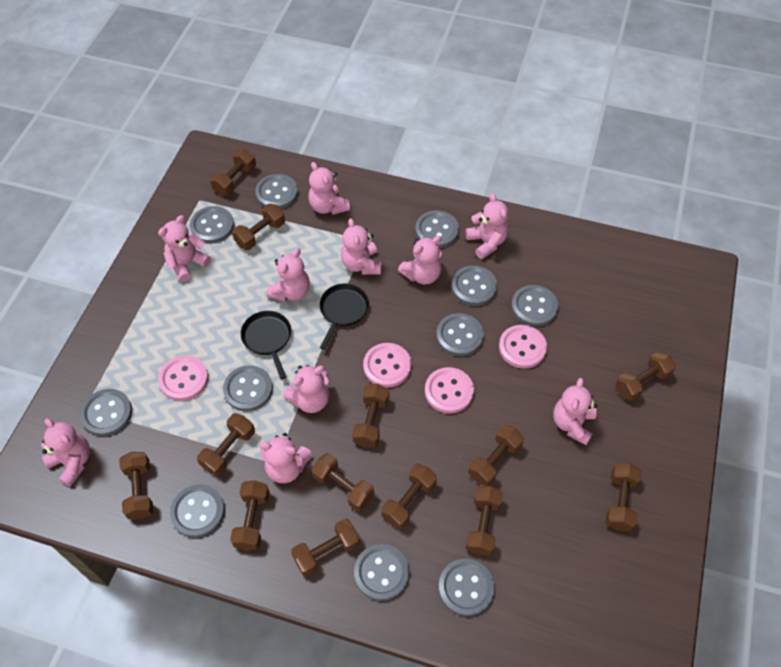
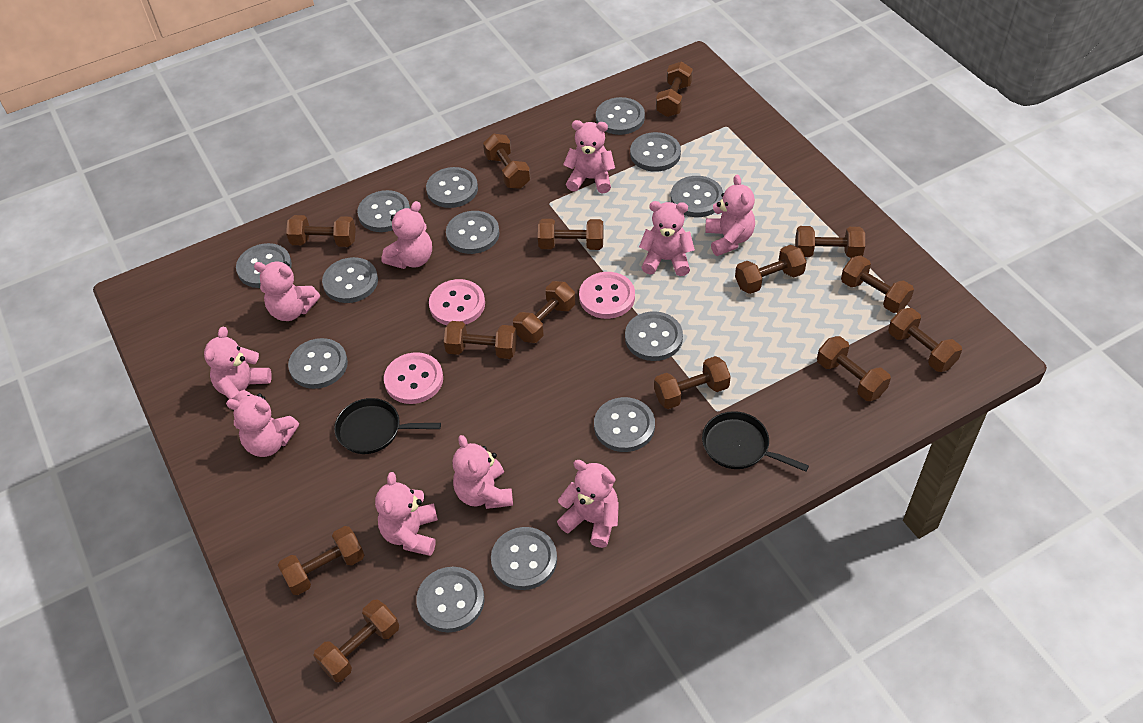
brown dumbbell: 13 -> 14
grey button: 11 -> 13
pink button: 4 -> 3

